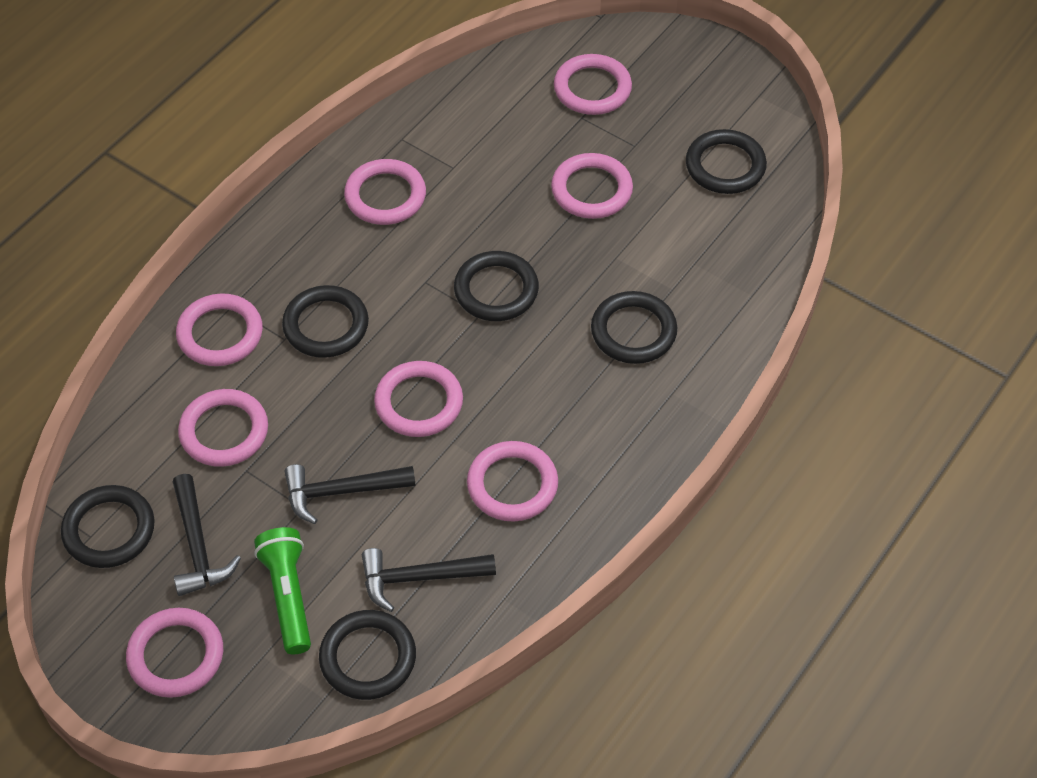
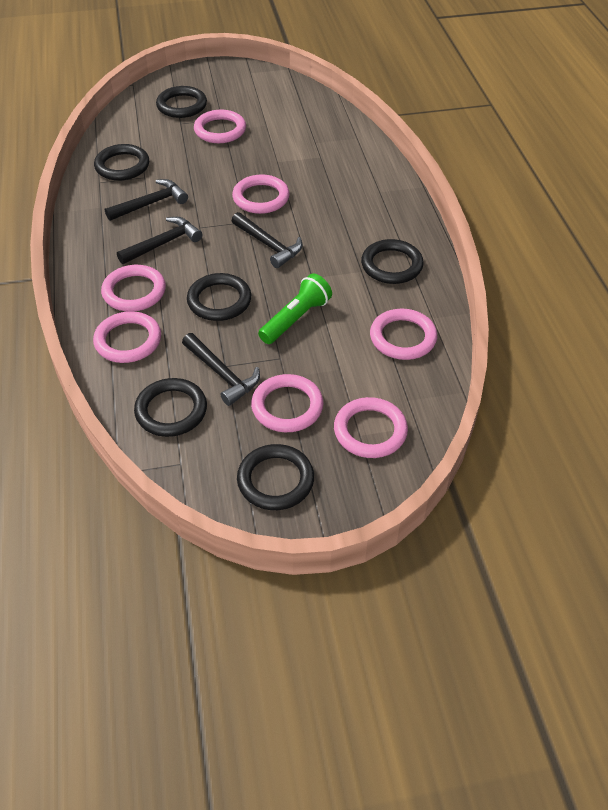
black hammer: 3 -> 4
pink ring: 8 -> 7

